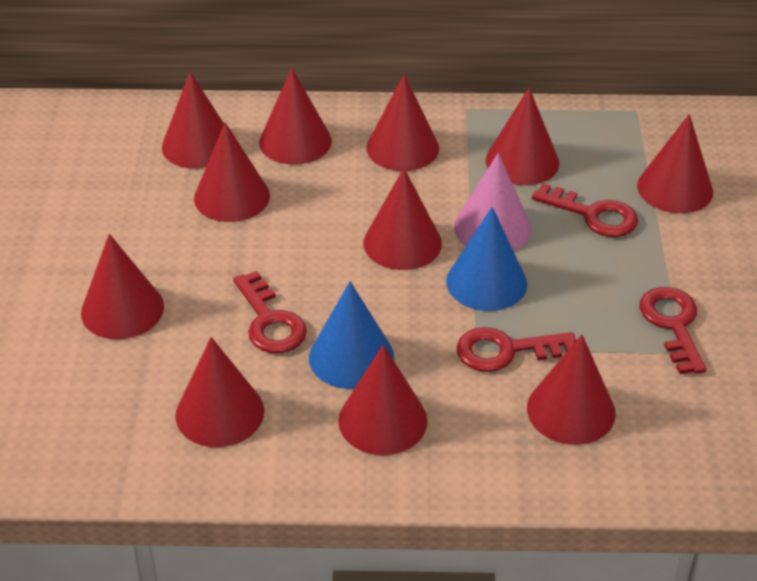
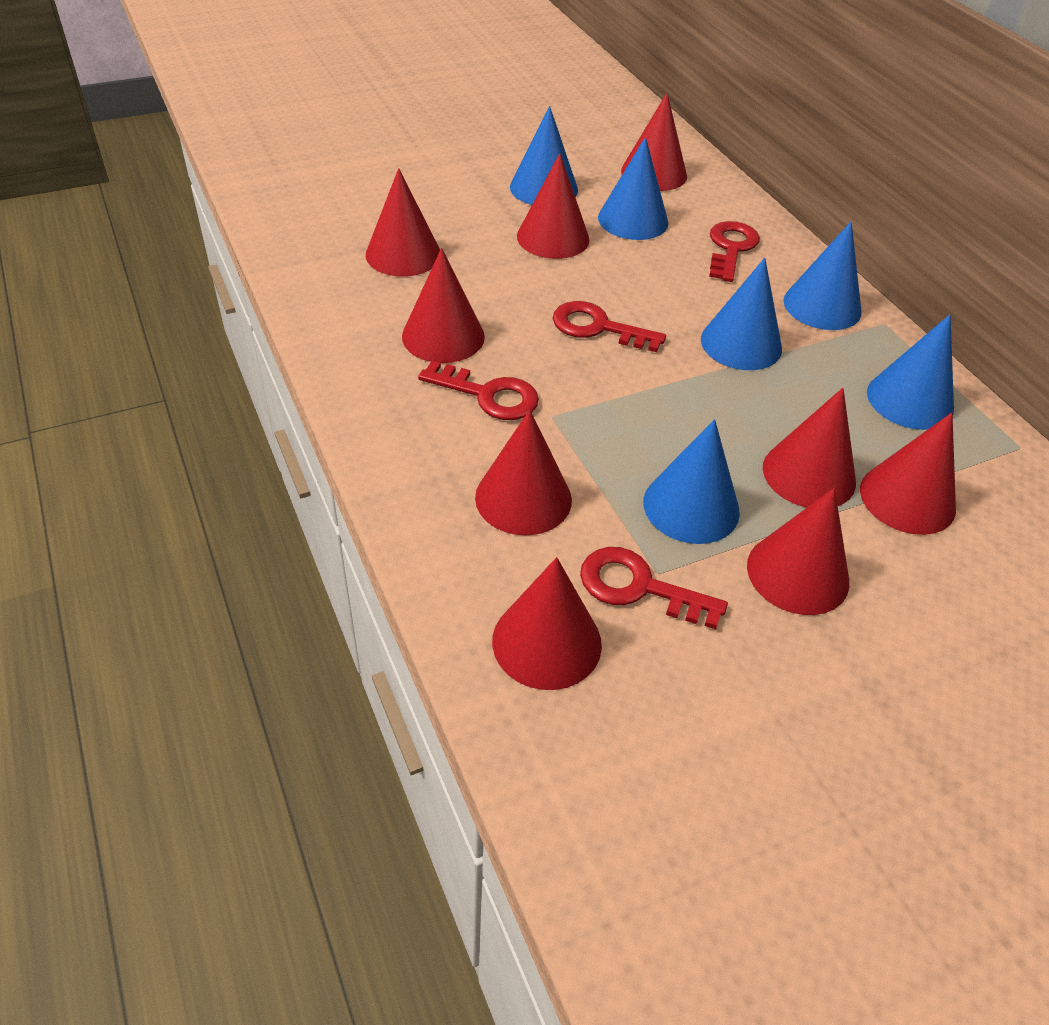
blue cone: 2 -> 6
pink cone: 1 -> 0
red cone: 11 -> 9

